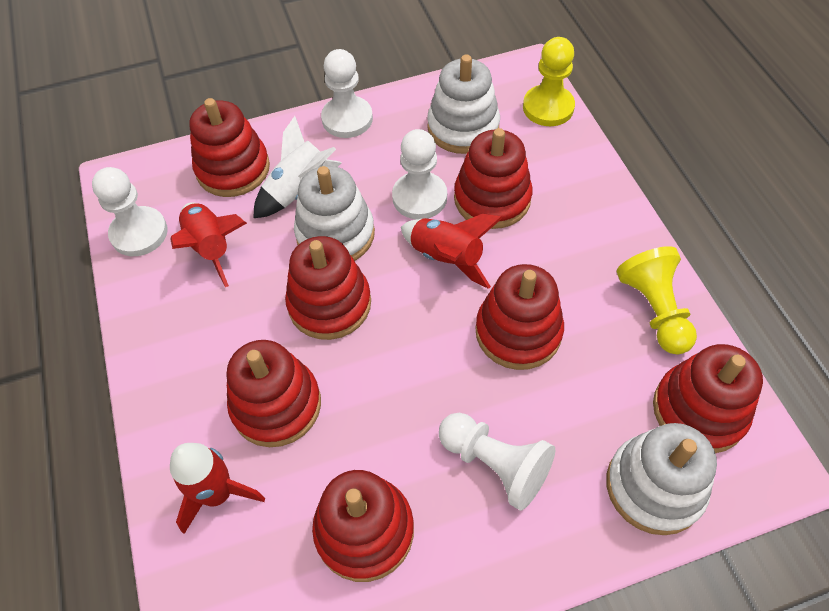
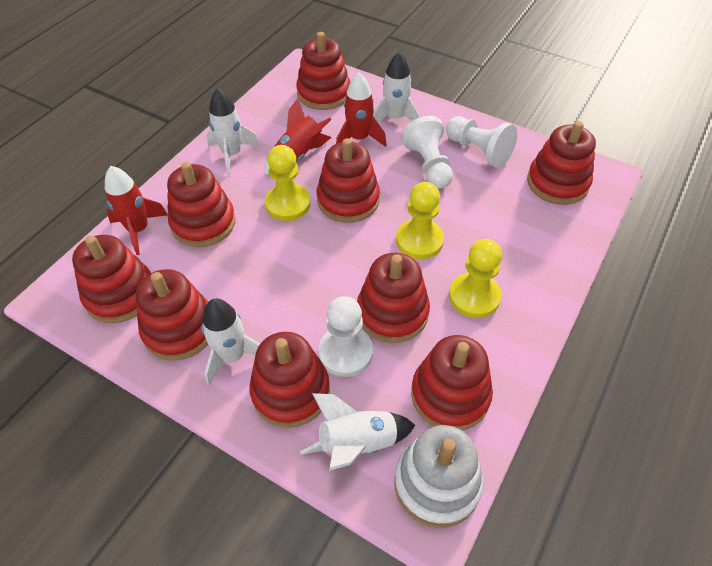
red stacking toy: 7 -> 9
white pawn: 4 -> 3
white rocket: 1 -> 4
white stacking toy: 3 -> 1
yellow pawn: 2 -> 3

